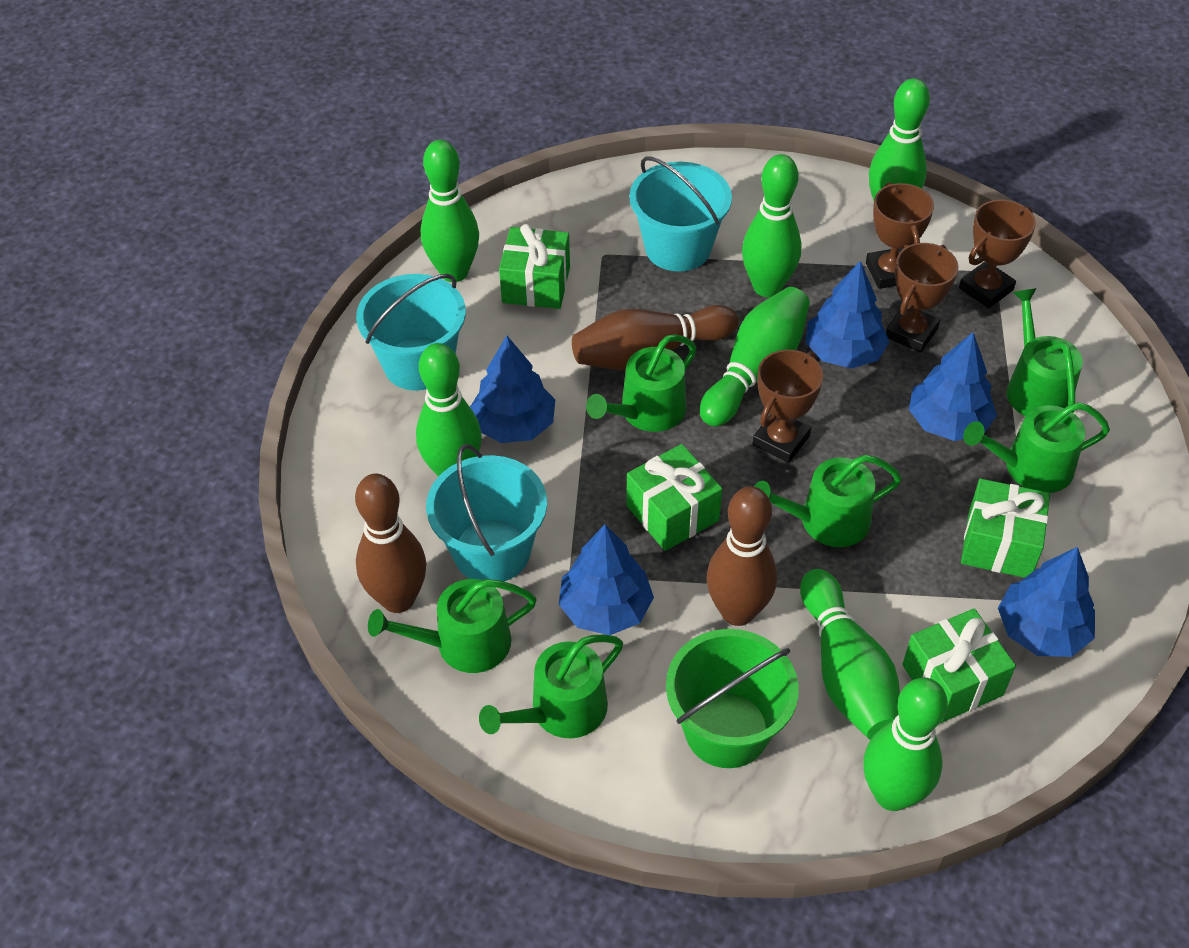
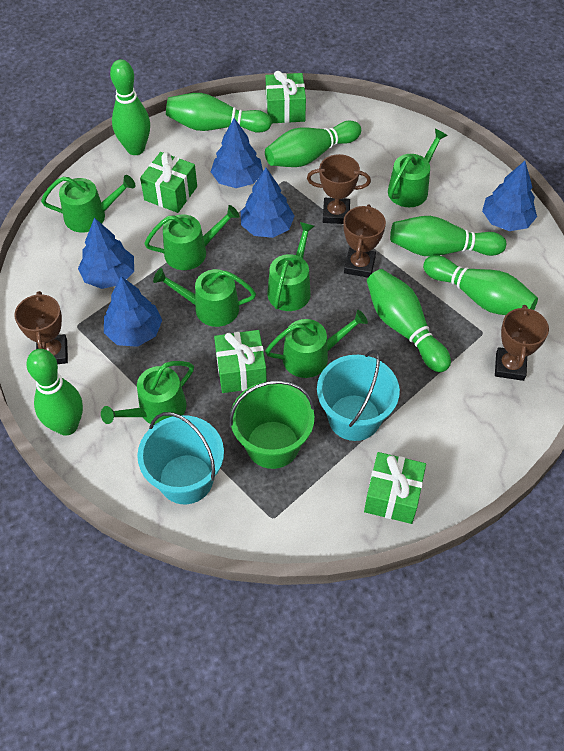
brown bowling pin: 3 -> 0
green watering can: 6 -> 7
turquoise bucket: 3 -> 2

